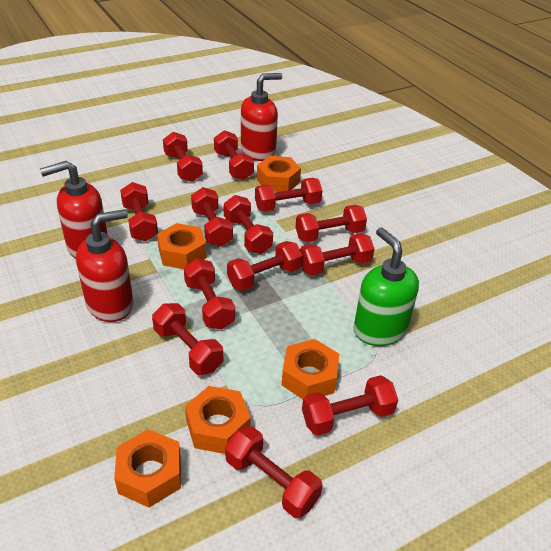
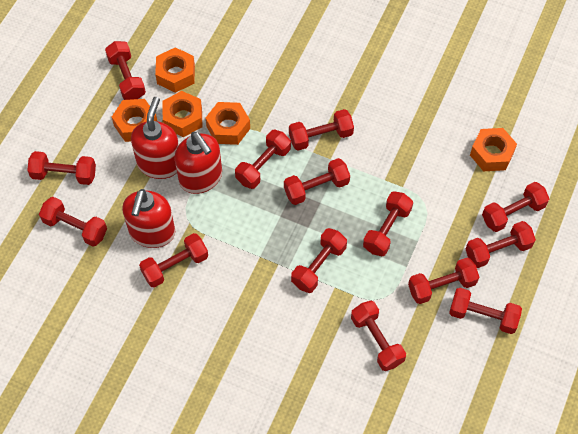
green soap dispenser: 1 -> 0
red dumbbell: 13 -> 14

